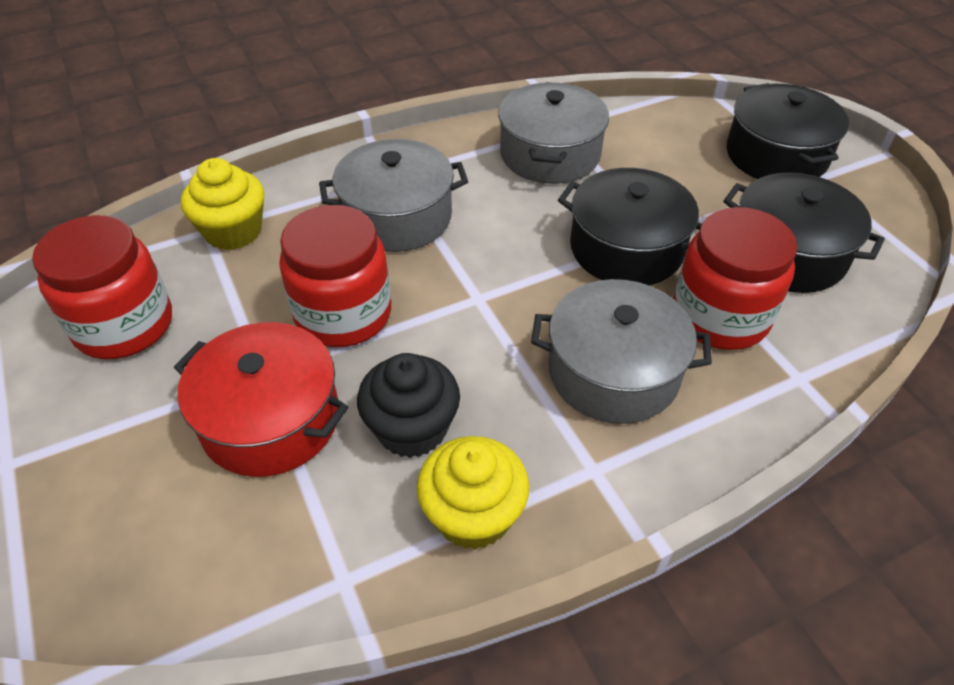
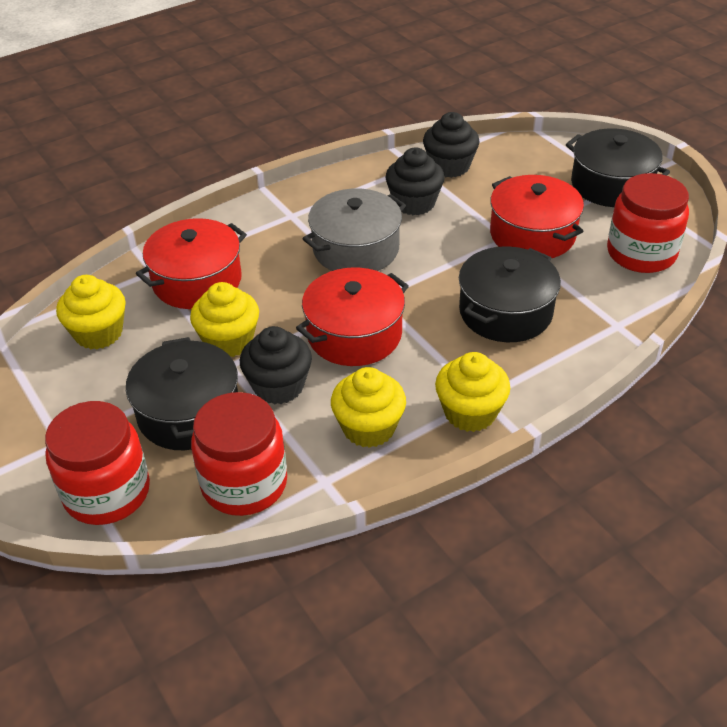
black cupcake: 1 -> 3
grey pot: 3 -> 1
red pot: 1 -> 3
yellow cupcake: 2 -> 4

